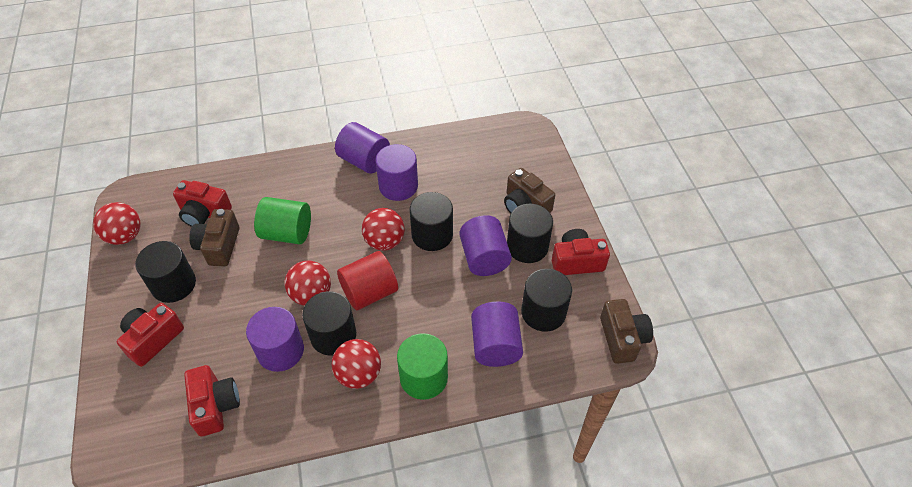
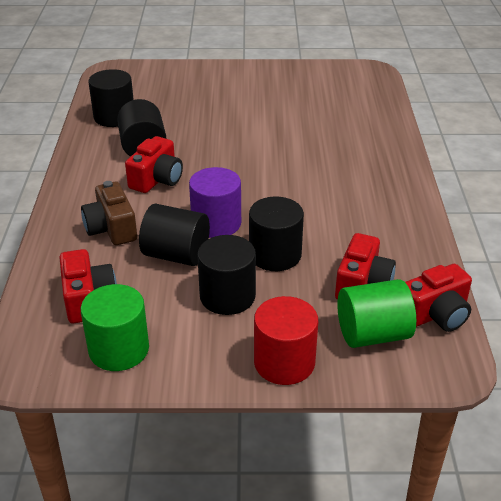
brown camera: 3 -> 1
purple cylinder: 5 -> 1
red ball: 4 -> 0

